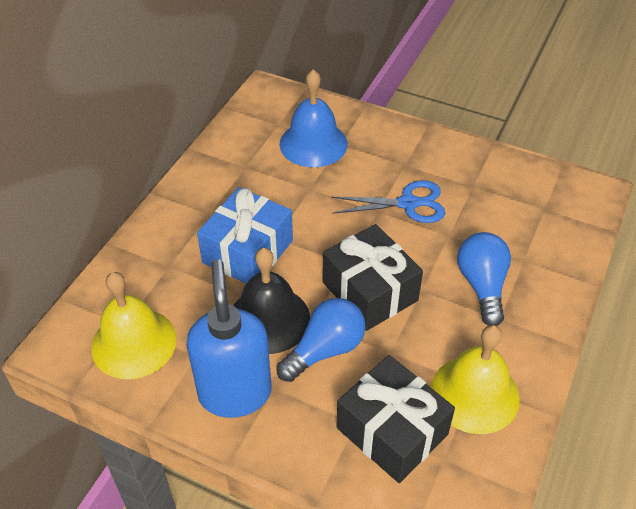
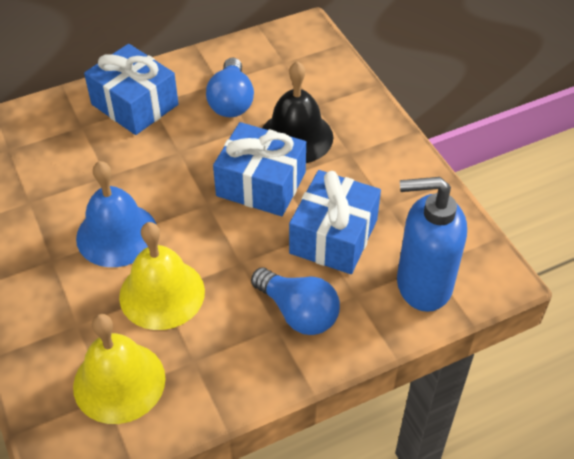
black gift: 2 -> 0
blue gift: 1 -> 3
blue scissors: 1 -> 0

